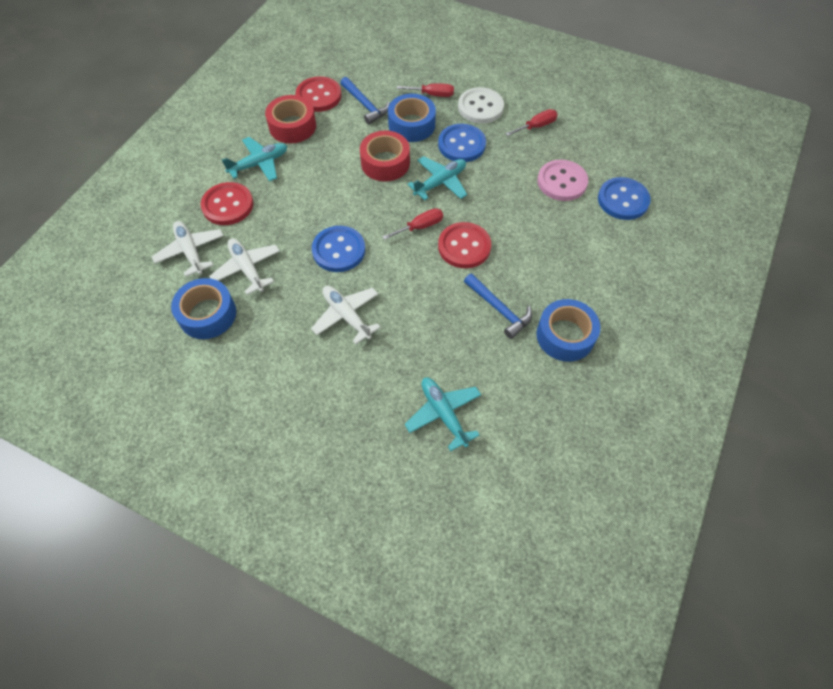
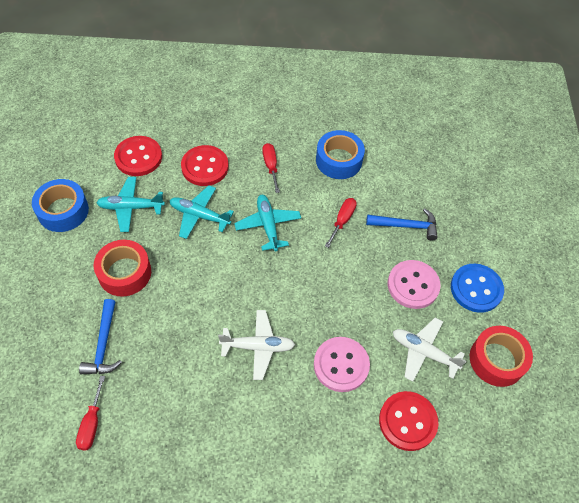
blue button: 3 -> 1
blue tape: 3 -> 2
pink button: 1 -> 2
white button: 1 -> 0
white plane: 3 -> 2

